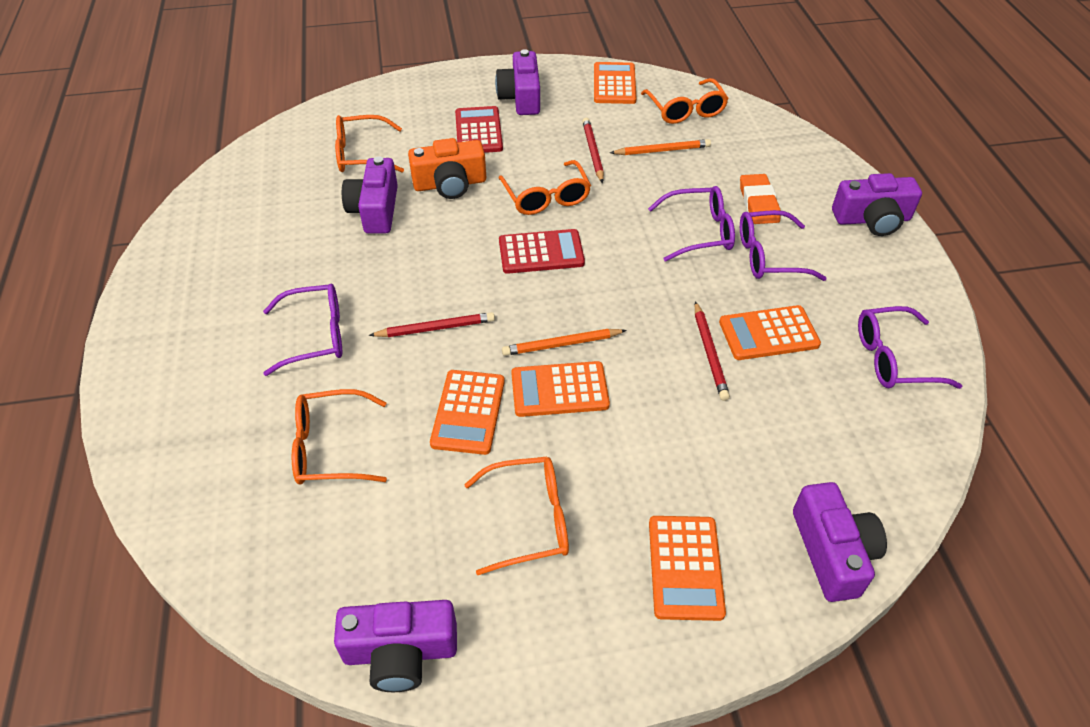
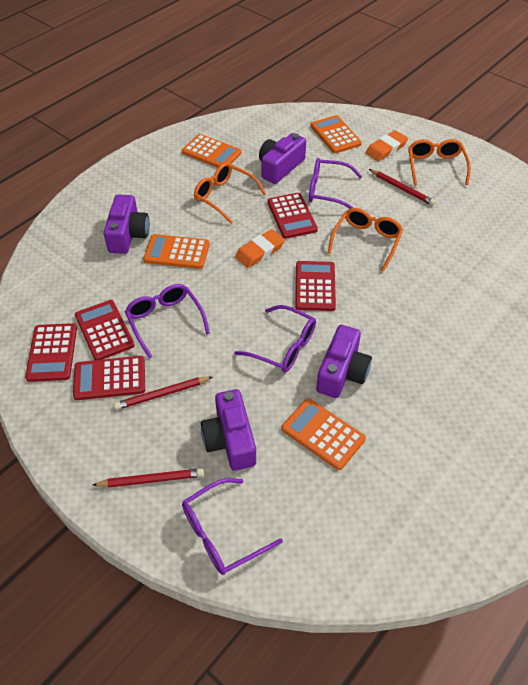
orange calculator: 5 -> 4
orange camera: 1 -> 0
orange eraser: 1 -> 2
orange glasses: 5 -> 3
orange pencil: 2 -> 0
purple camera: 5 -> 4
red calculator: 2 -> 5

